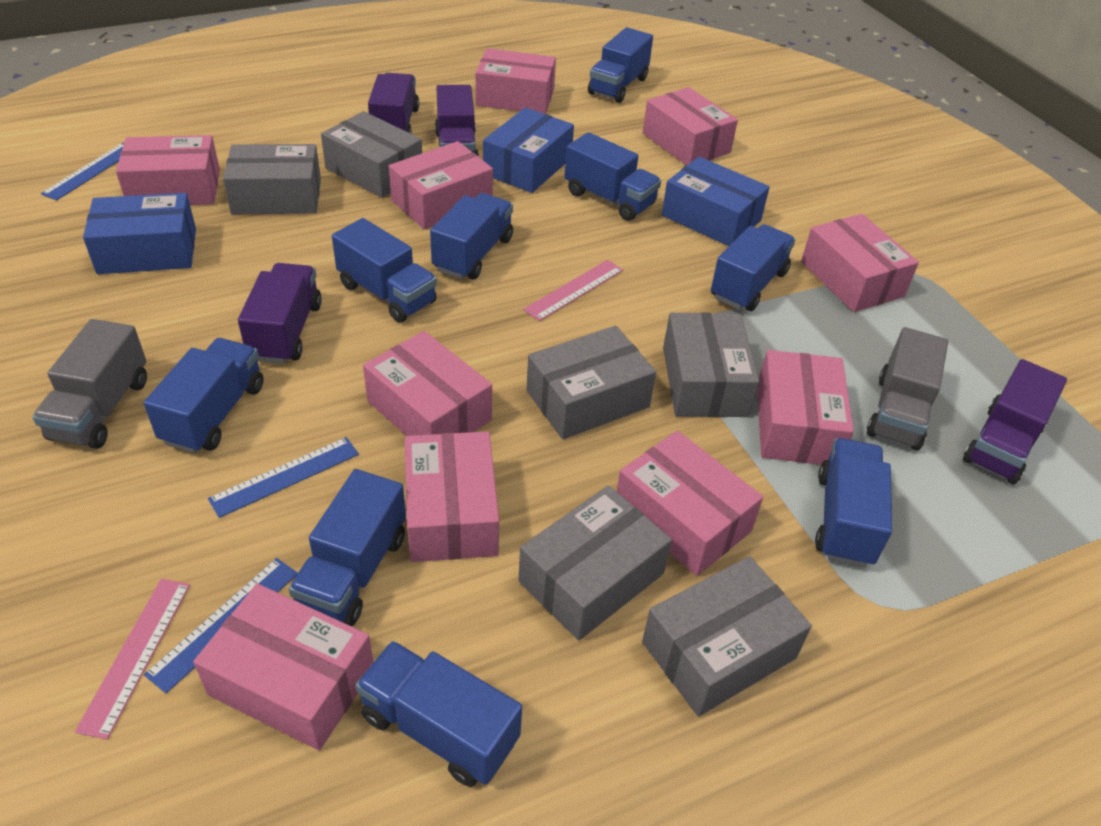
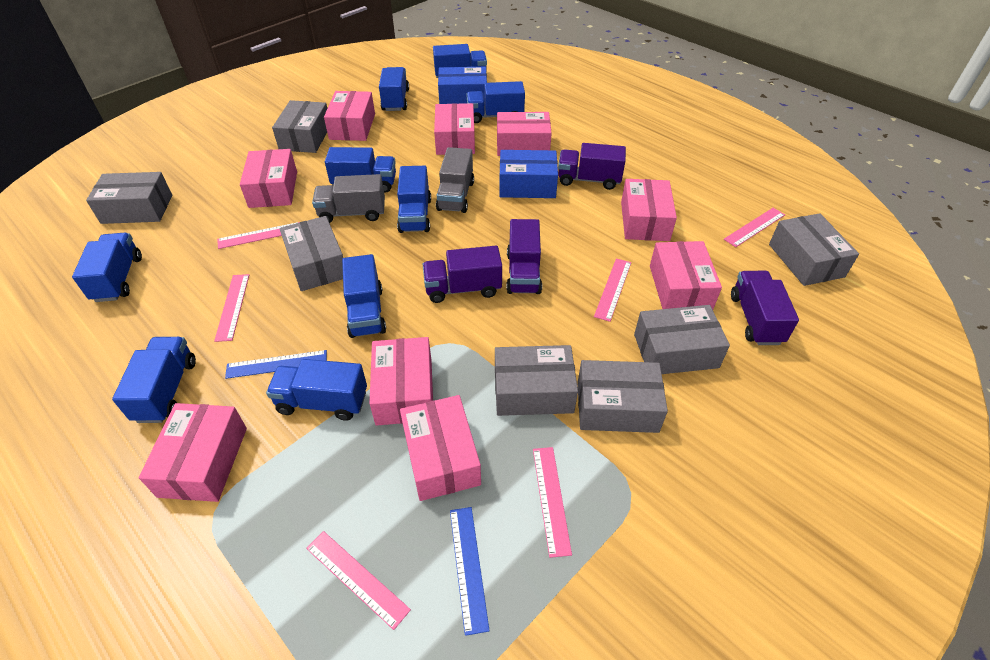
blue box: 3 -> 2
blue ruler: 3 -> 2
grey box: 6 -> 7
pink box: 10 -> 9
pink ruler: 2 -> 6

